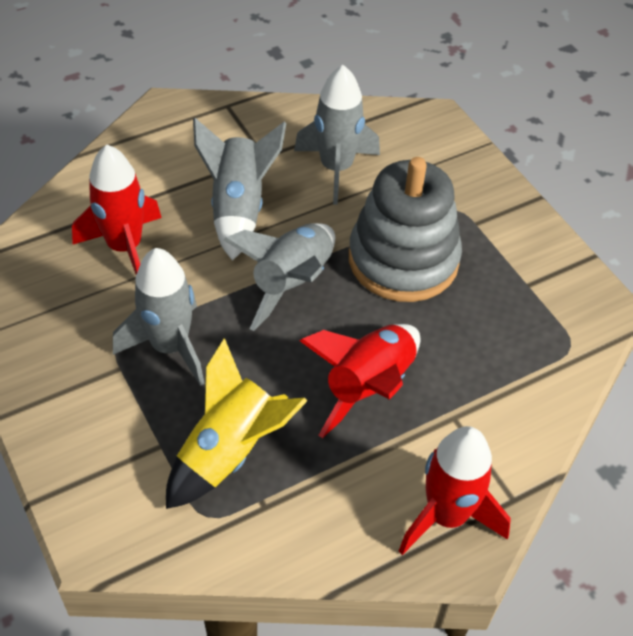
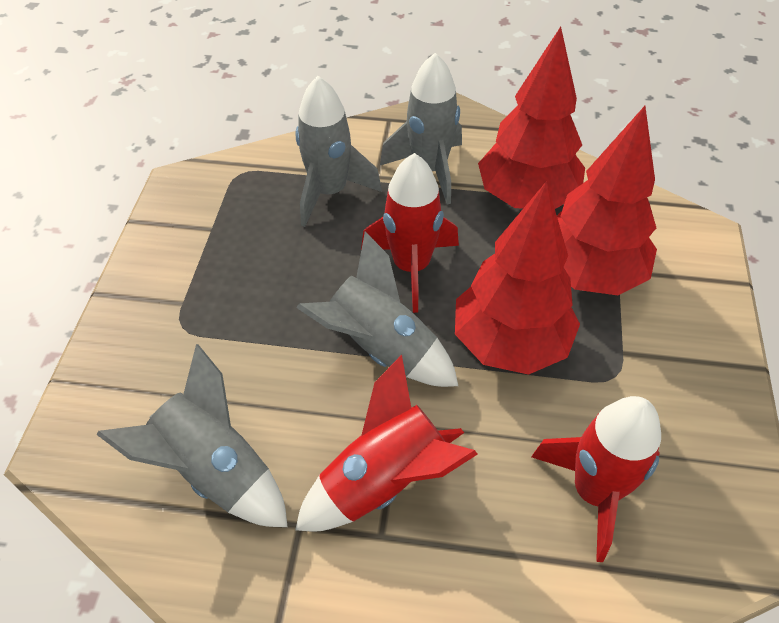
grey stacking toy: 1 -> 0
red tree: 0 -> 3
yellow rocket: 1 -> 0

